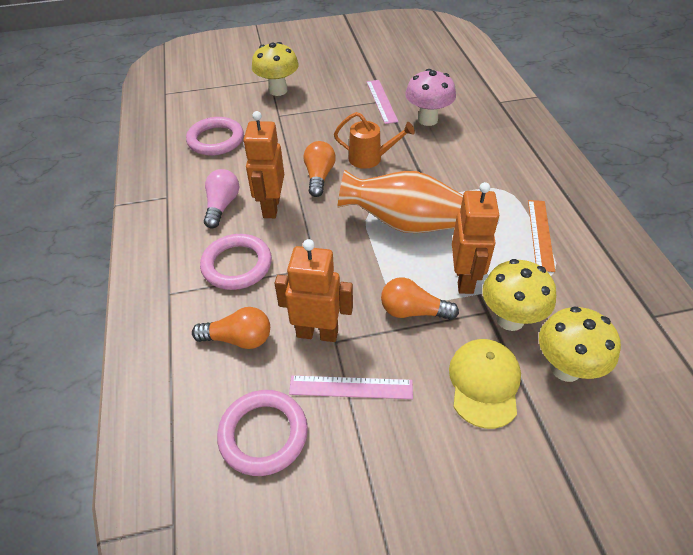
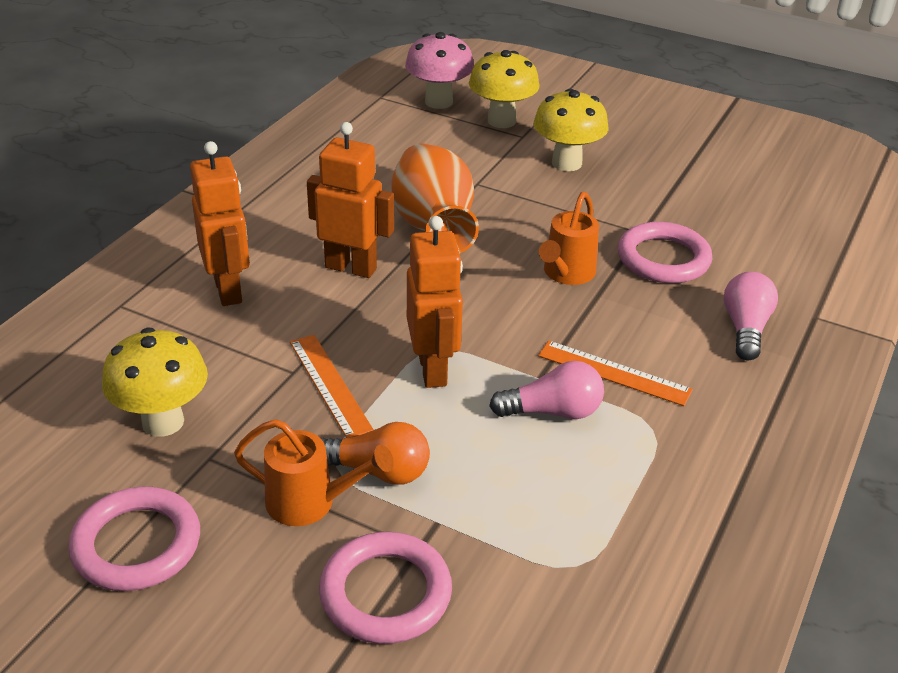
orange light bulb: 3 -> 1
orange ruler: 1 -> 2
orange watering can: 1 -> 2
pink light bulb: 1 -> 2
pink ruler: 2 -> 0
yellow cap: 1 -> 0

